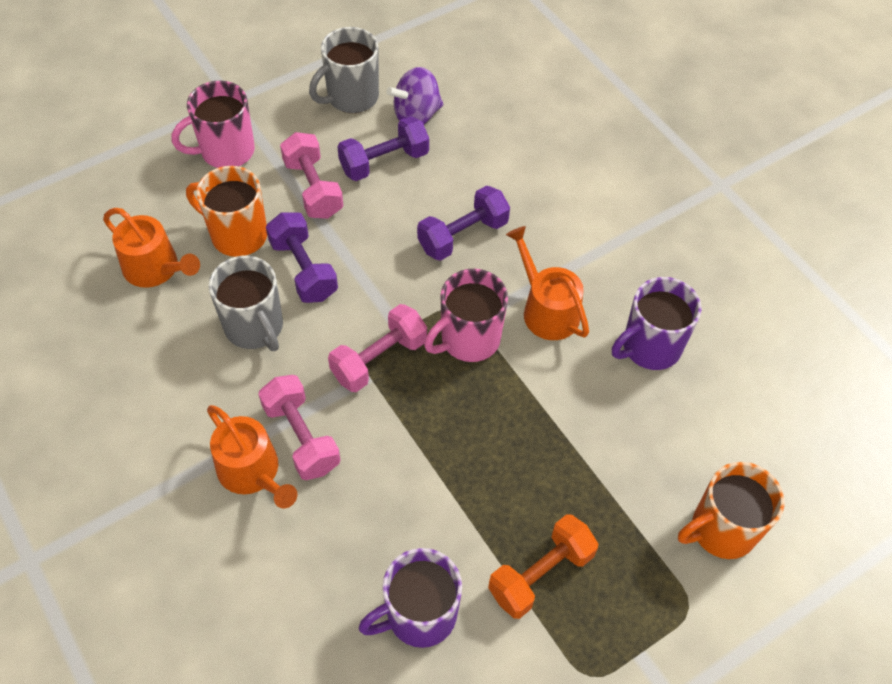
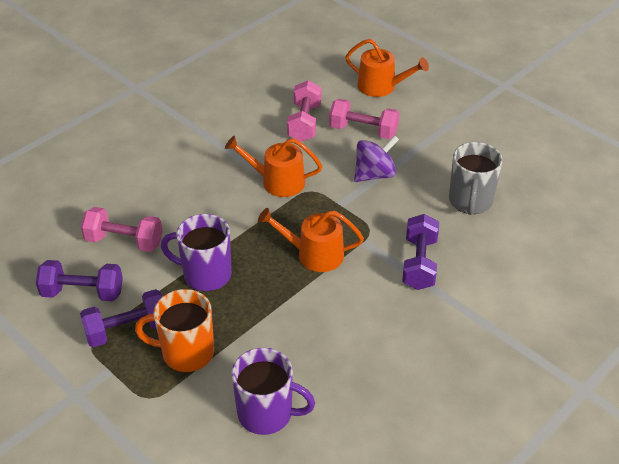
grey mug: 2 -> 1
orange dumbbell: 1 -> 0
orange mug: 2 -> 1
pink mug: 2 -> 0

